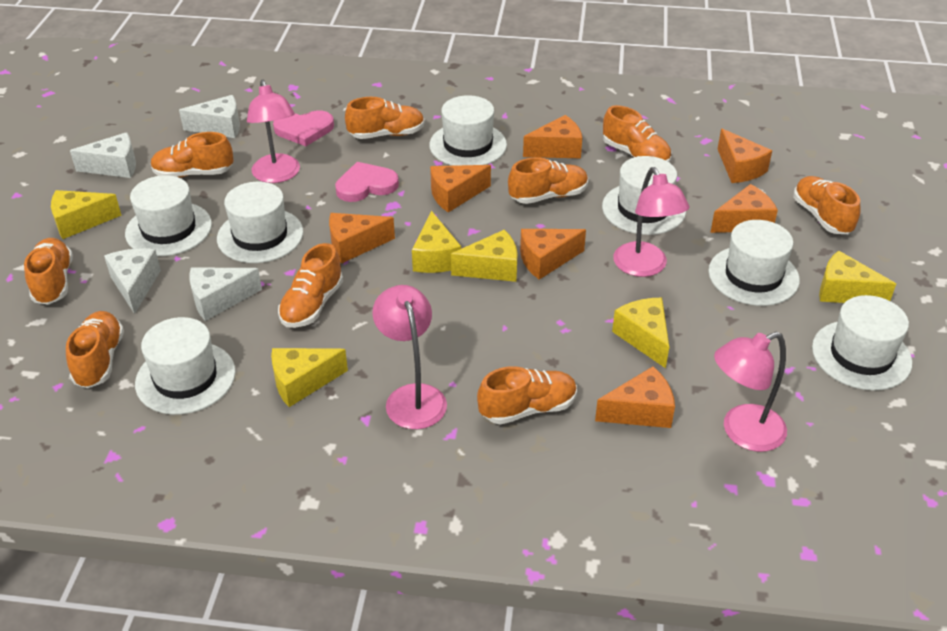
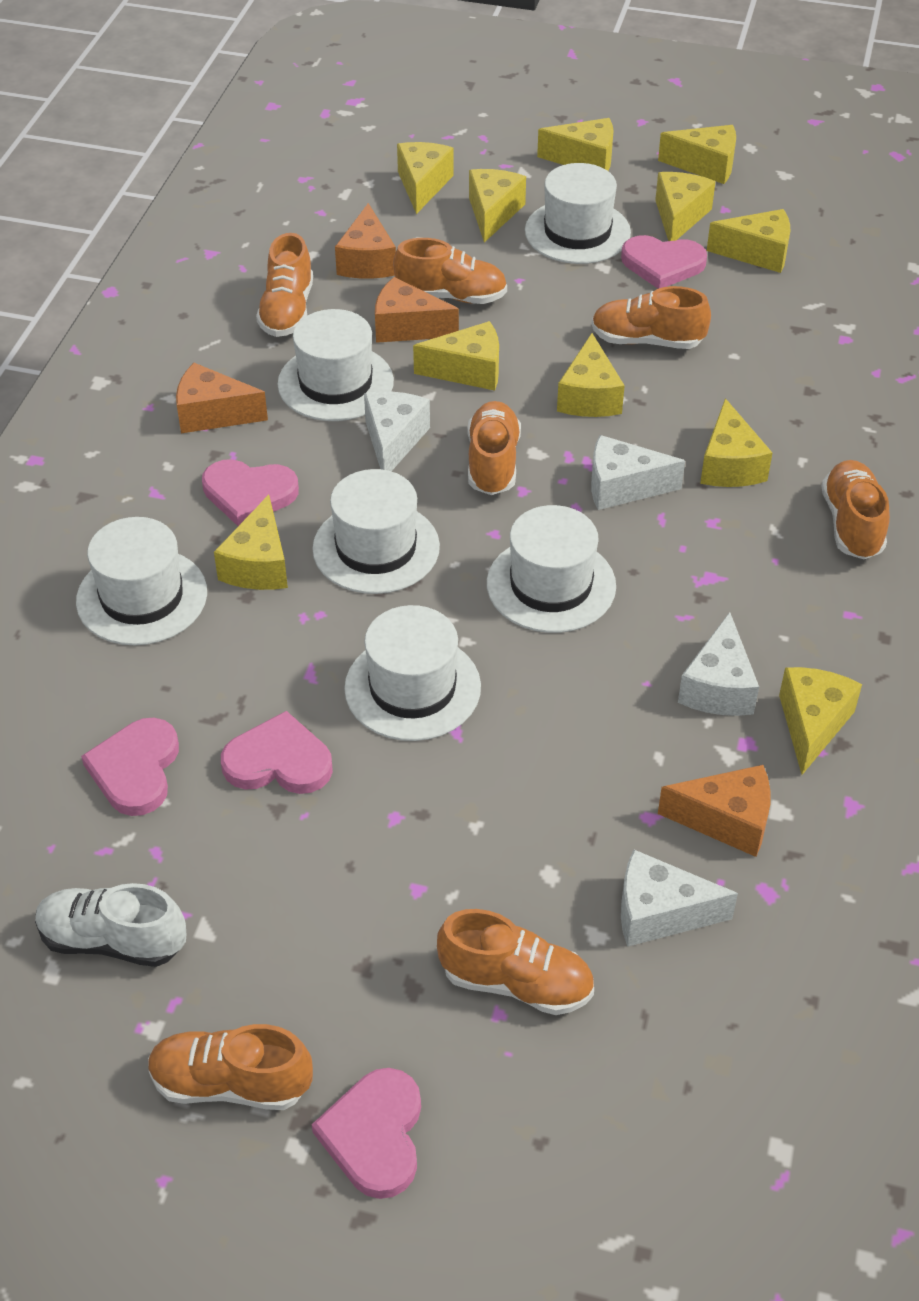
orange cheese: 7 -> 4
orange shoe: 9 -> 7
pink heart: 2 -> 5
pink lamp: 4 -> 0
white hat: 7 -> 6
white shoe: 0 -> 1
yellow cheese: 6 -> 11

